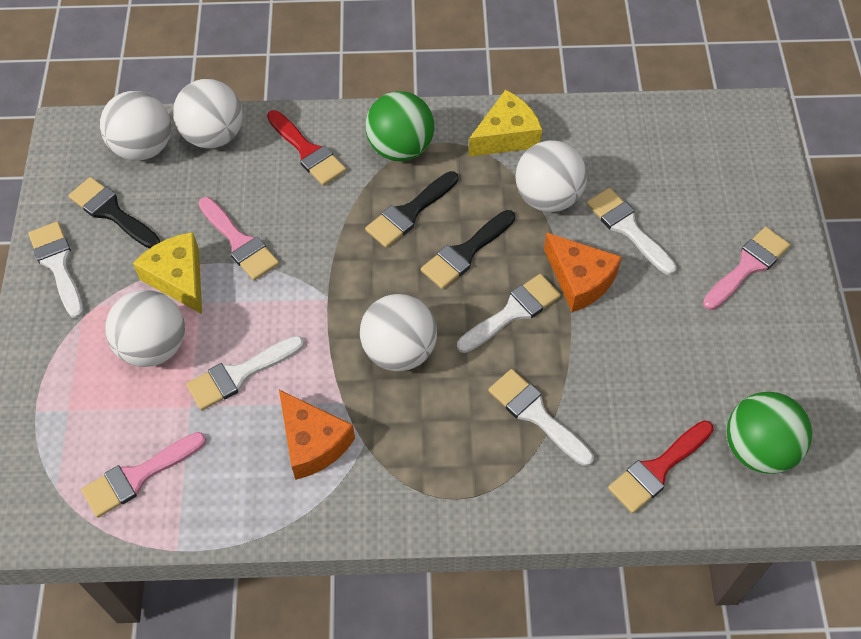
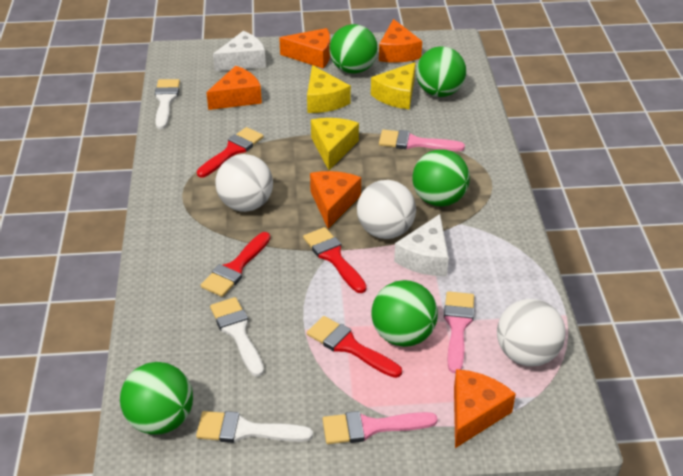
black brush: 3 -> 0
green ball: 2 -> 5
orange cheese: 2 -> 5
red brush: 2 -> 4
white ball: 5 -> 3
white brush: 5 -> 3
white cheese: 0 -> 2
yellow cheese: 2 -> 3

